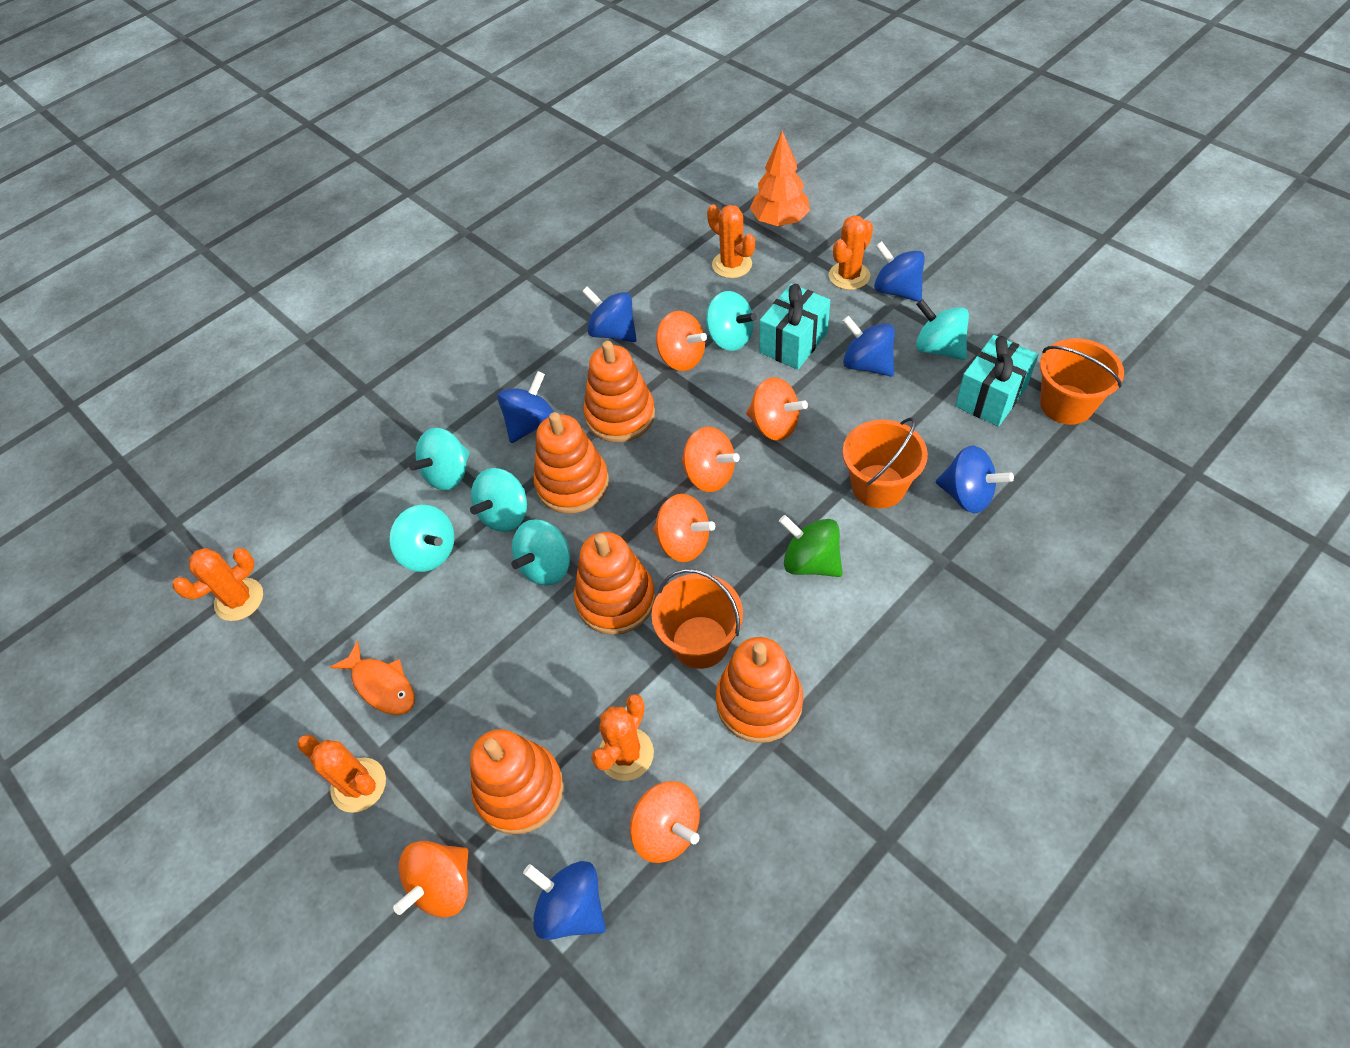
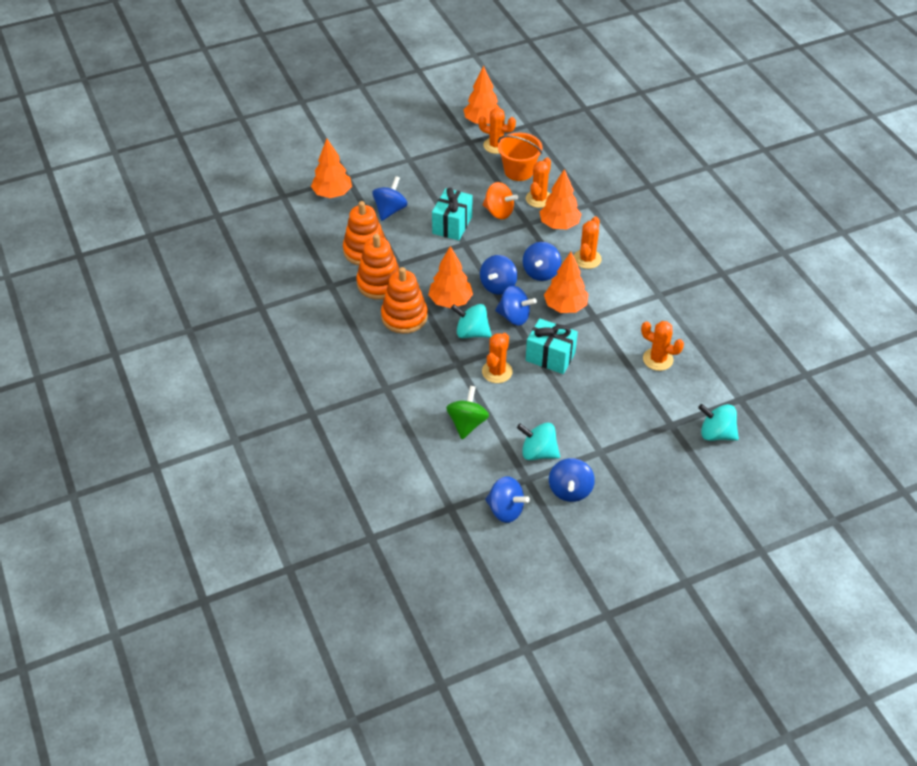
orange bucket: 3 -> 1
orange fish: 1 -> 0
orange spinning top: 6 -> 1
orange stacking toy: 5 -> 3
orange tree: 1 -> 5
turquoise spinning top: 6 -> 3

